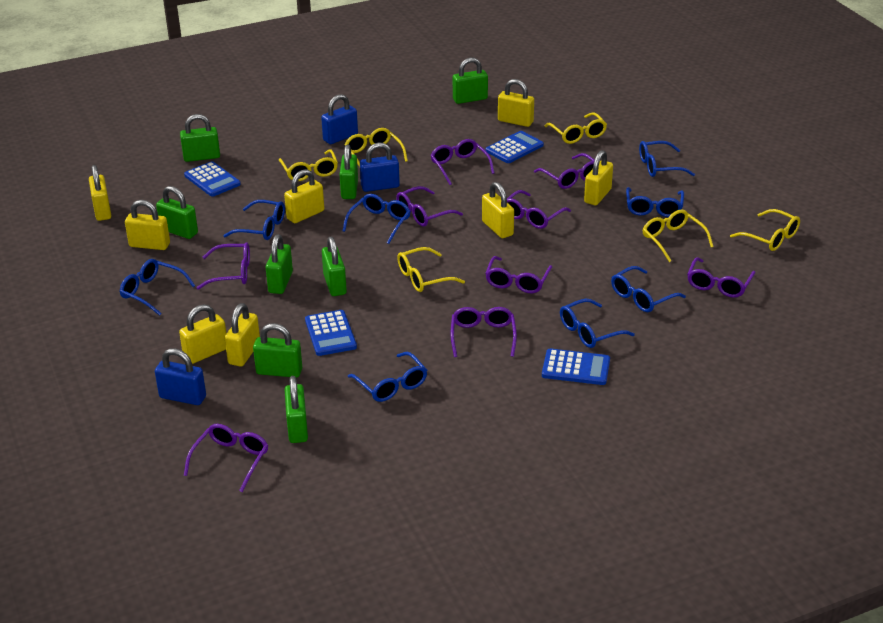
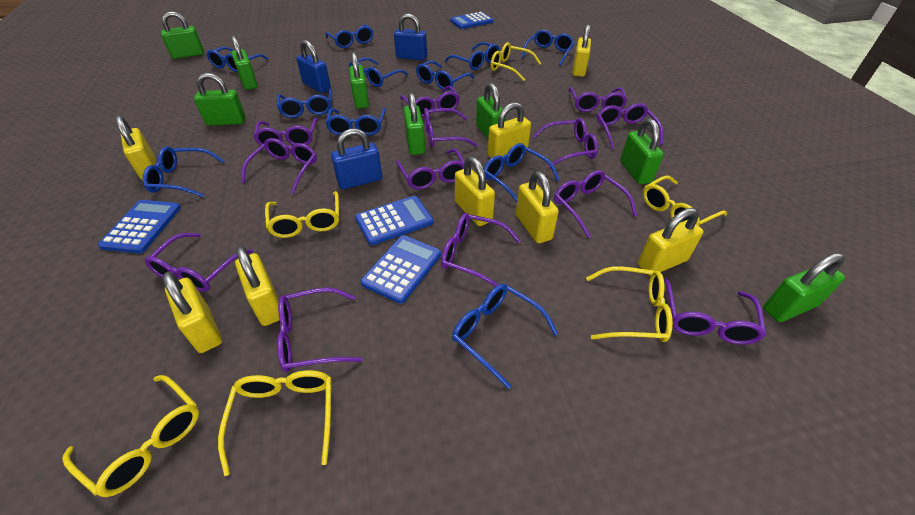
blue glasses: 8 -> 11
purple glasses: 9 -> 13

